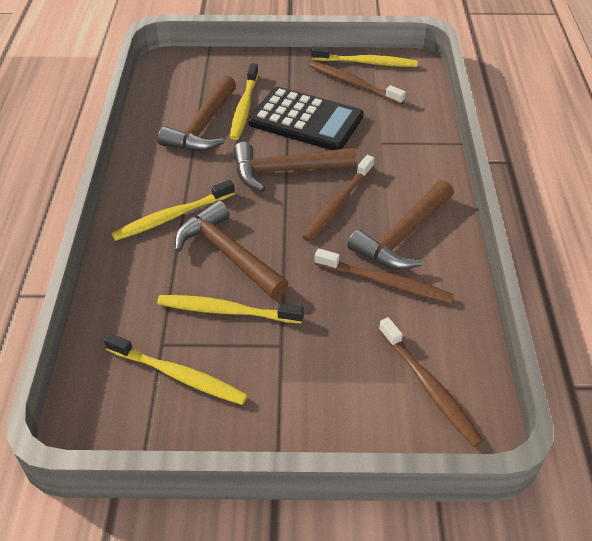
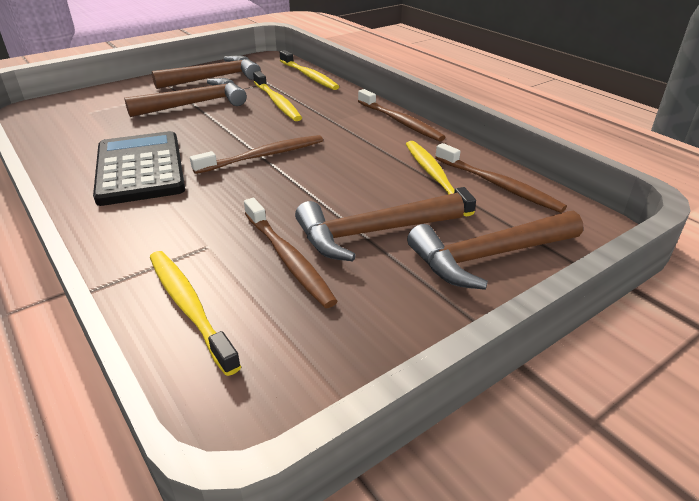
yellow toothbrush: 5 -> 4

